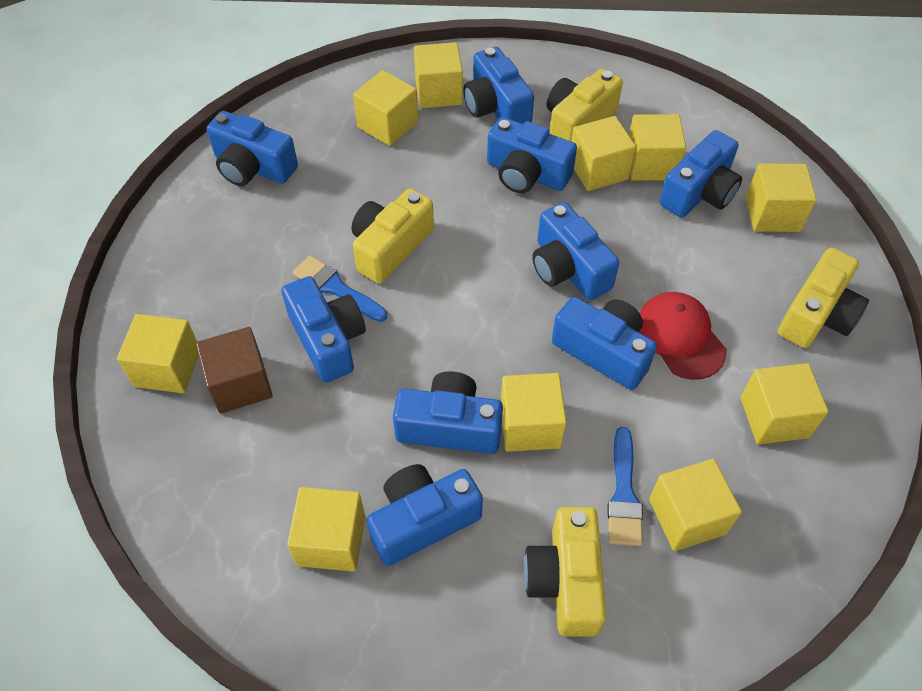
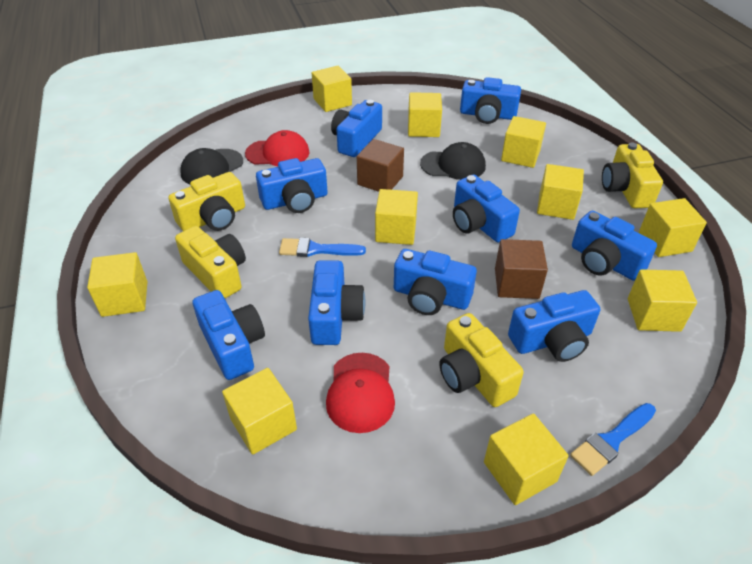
black cap: 0 -> 2
brown cube: 1 -> 2
red cap: 1 -> 2

